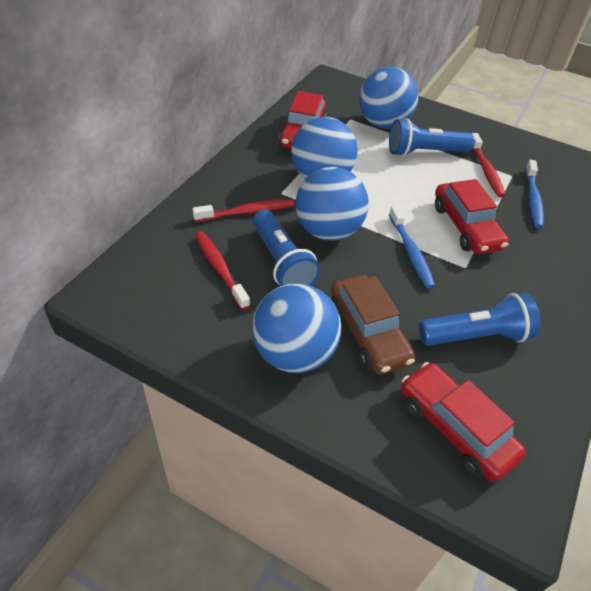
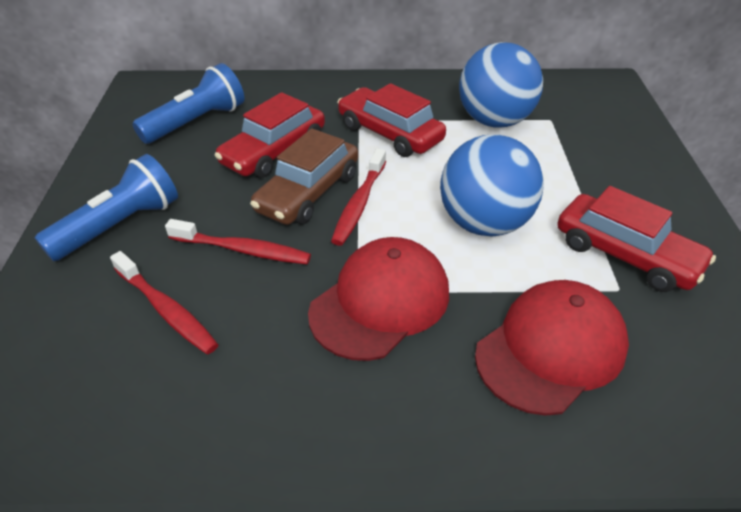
blue ball: 4 -> 2
blue flashlight: 3 -> 2
blue toothbrush: 2 -> 0
red cap: 0 -> 2

